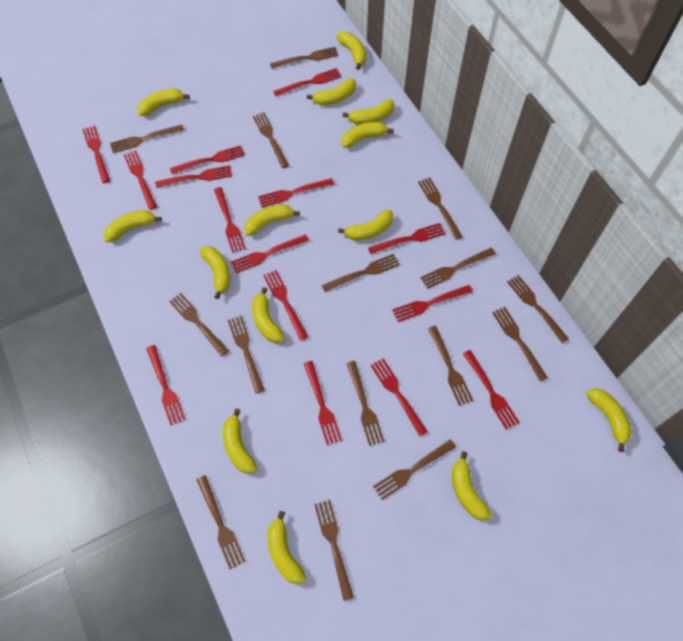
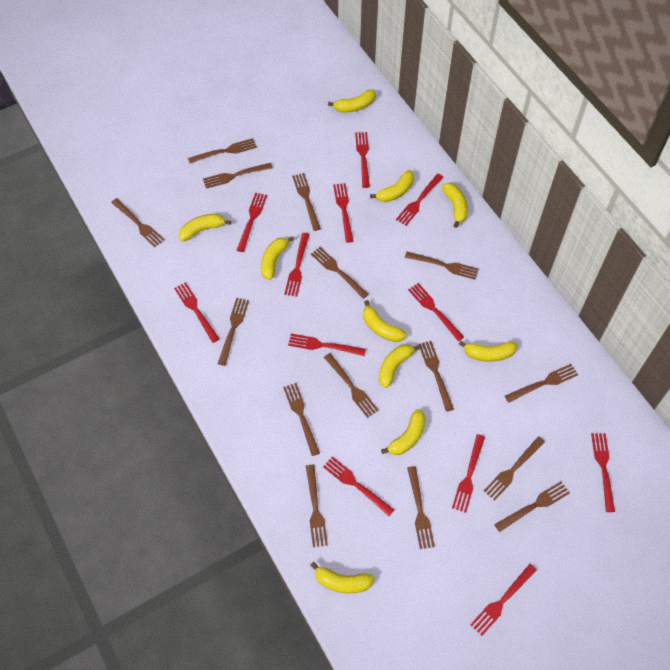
red fork: 15 -> 12
yellow banana: 14 -> 10

